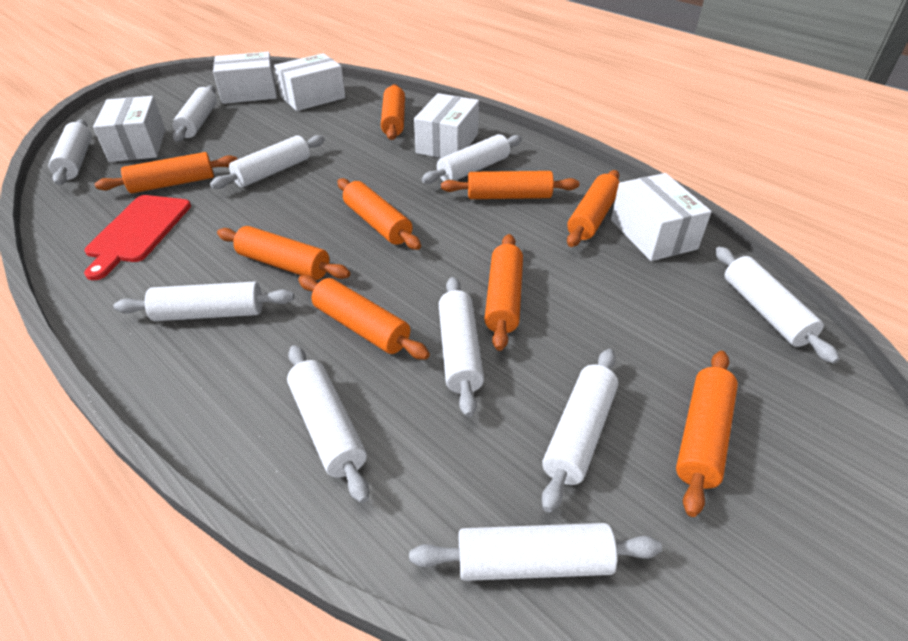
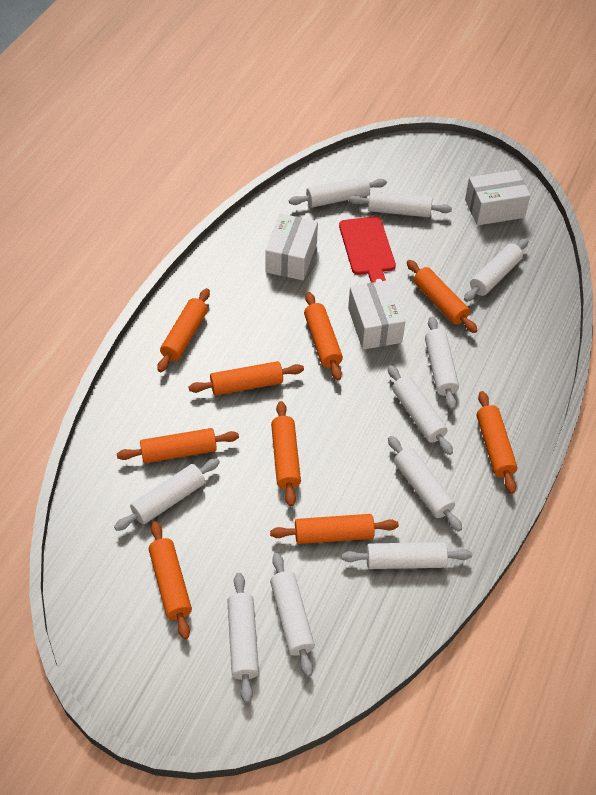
white box: 5 -> 3

